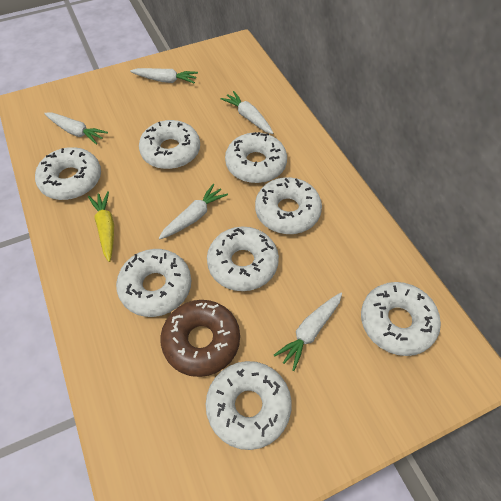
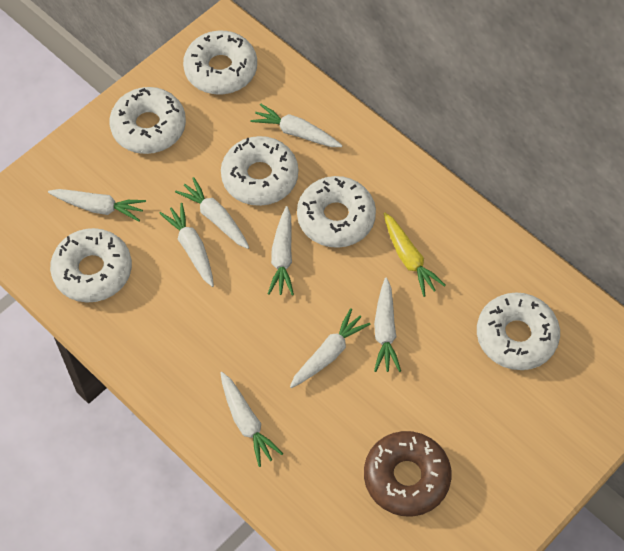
white carrot: 5 -> 8
white donut: 8 -> 6

